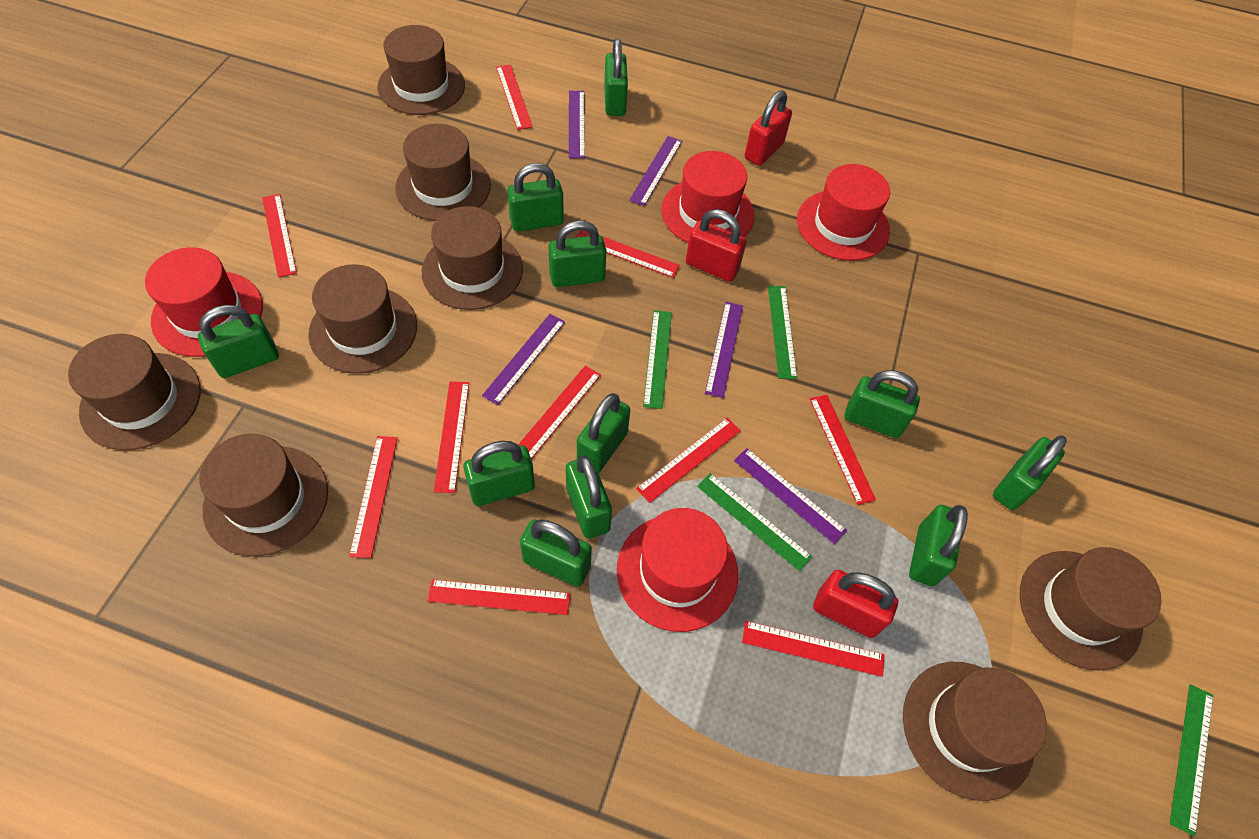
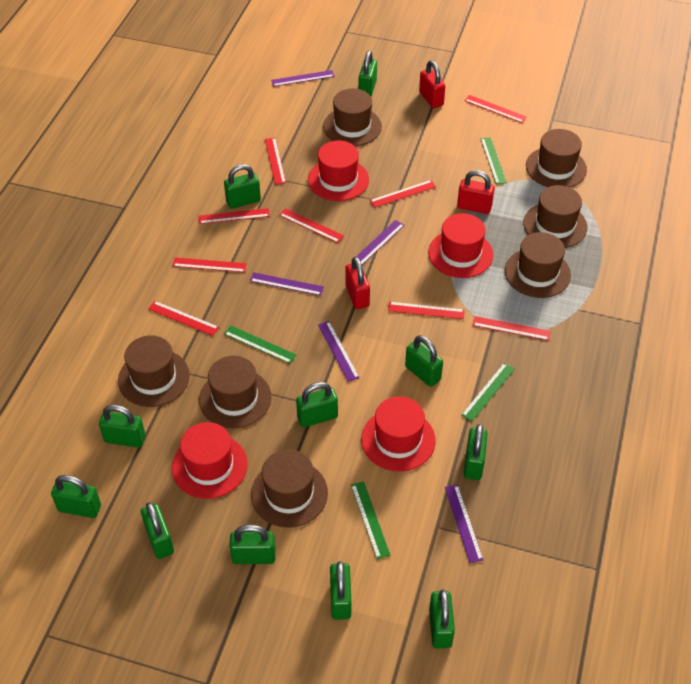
brown hat: 8 -> 7
red ruler: 10 -> 9

